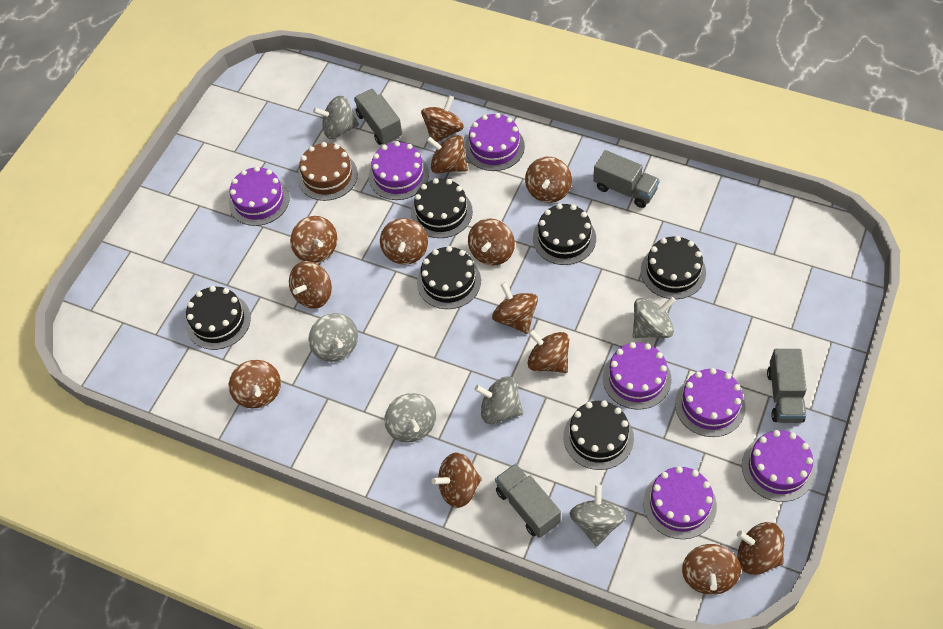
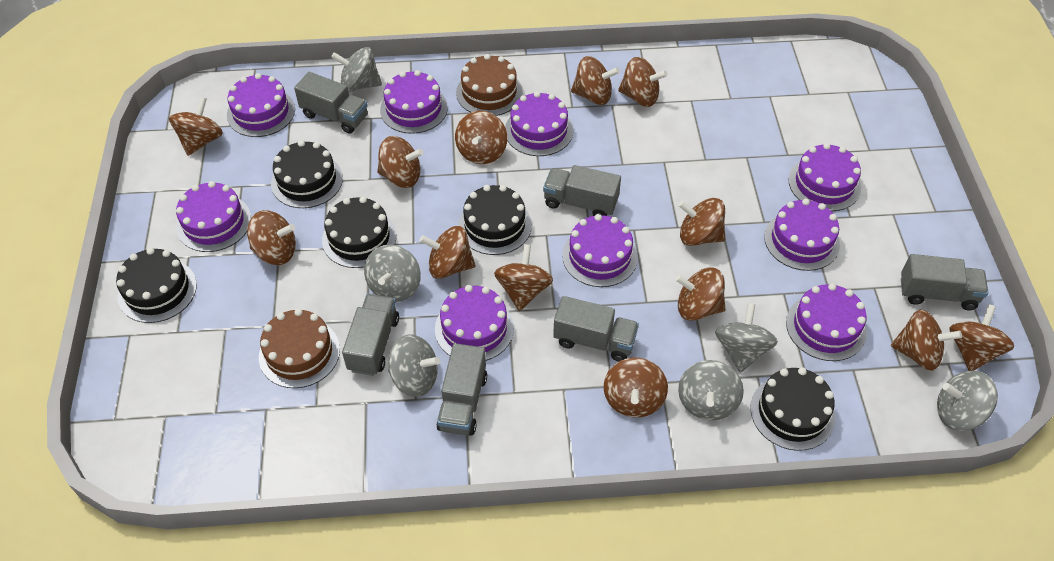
black cake: 6 -> 5
brown cake: 1 -> 2
grey truck: 4 -> 6
purple cake: 7 -> 9

